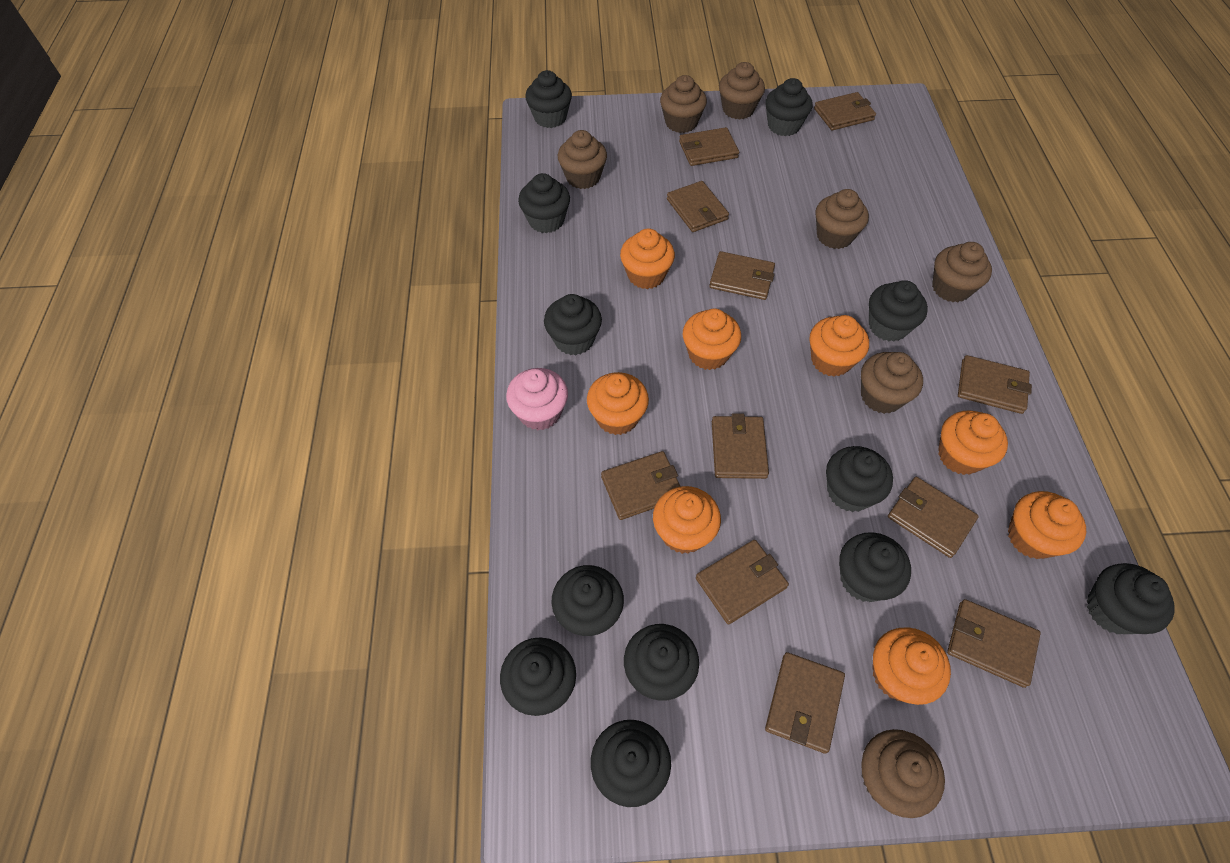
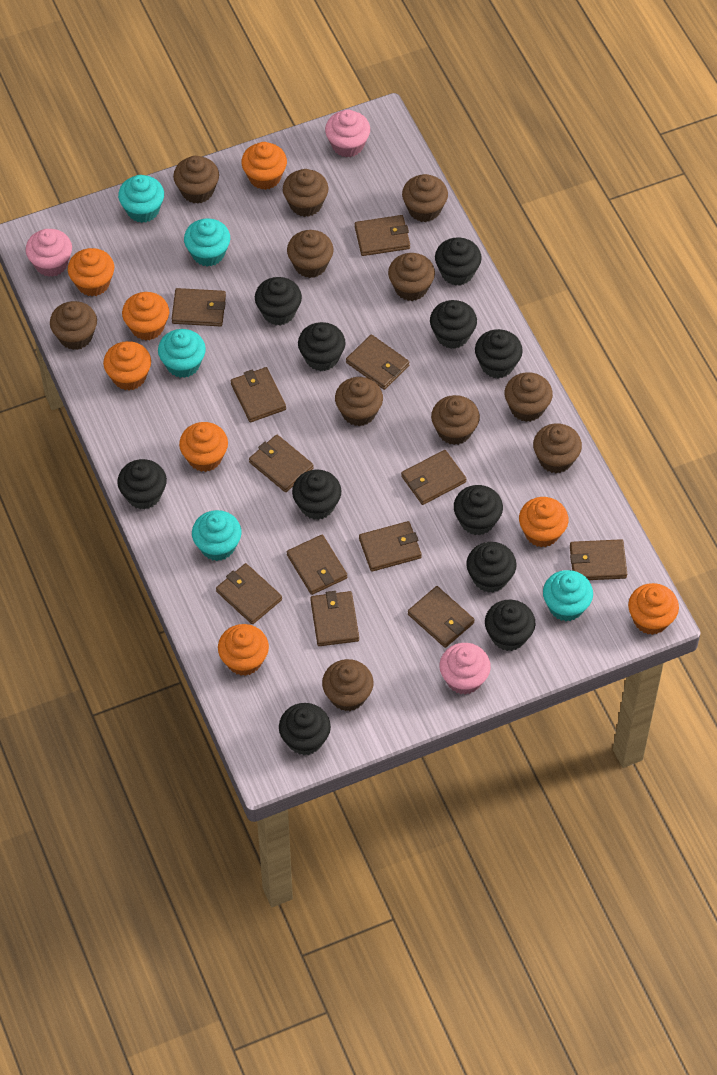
black cupcake: 12 -> 11
brown cupcake: 7 -> 11
brown wallet: 11 -> 12
pink cupcake: 1 -> 3
turquoise cupcake: 0 -> 5

